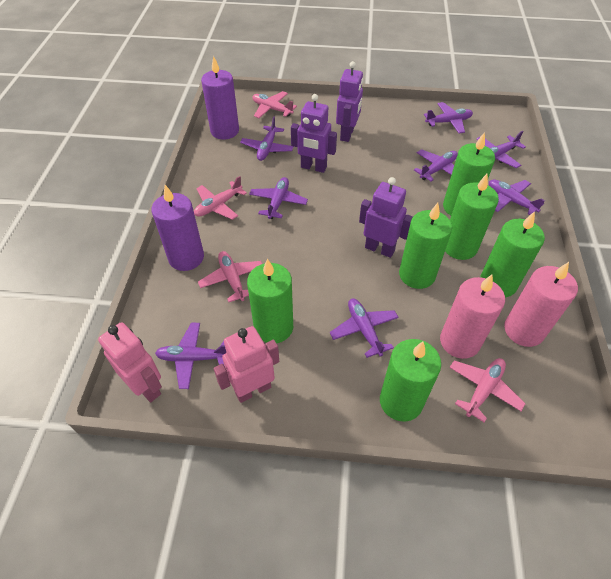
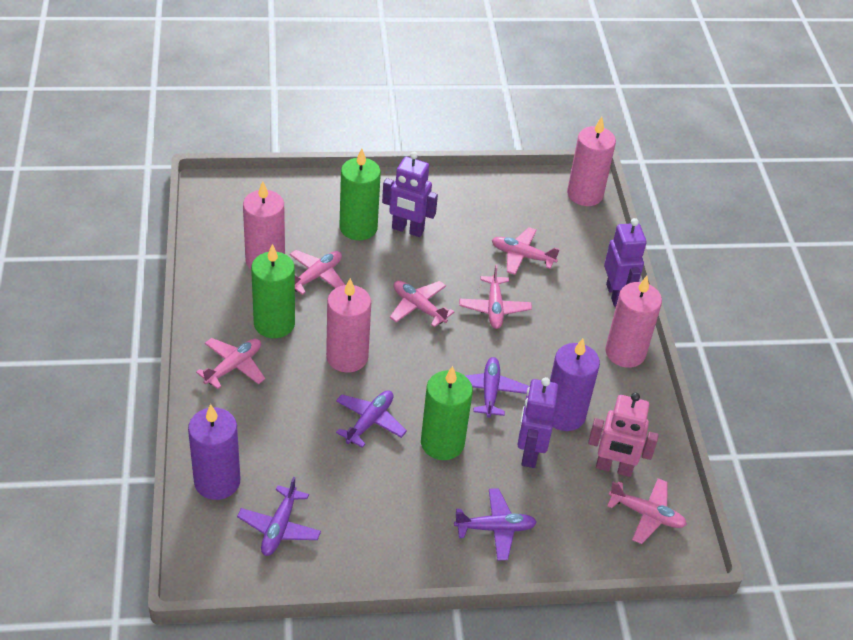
green candle: 6 -> 3
pink candle: 2 -> 4
pink plane: 4 -> 6
pink robot: 2 -> 1
purple plane: 8 -> 4

